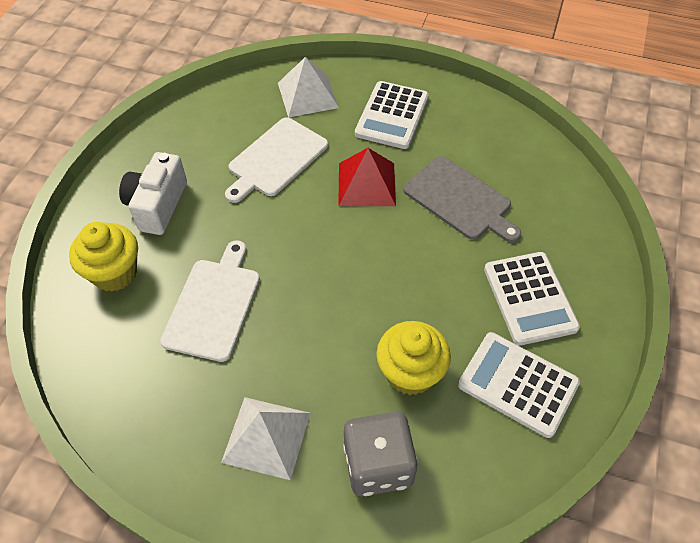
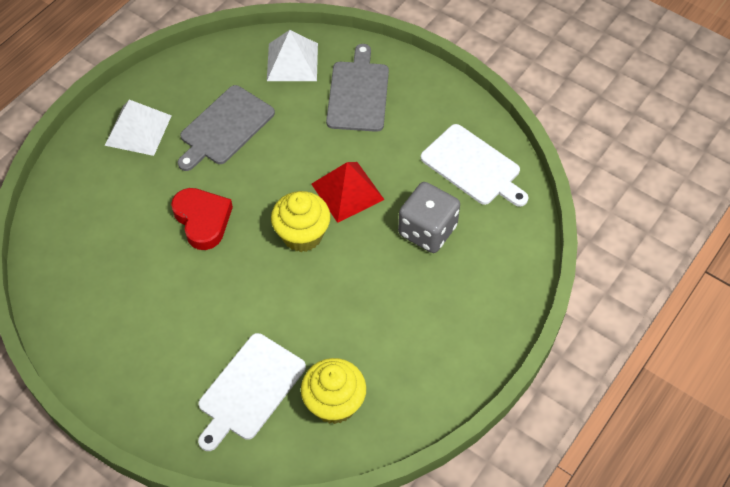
grey cutting board: 1 -> 2
red heart: 0 -> 1
white calculator: 3 -> 0
white camera: 1 -> 0

